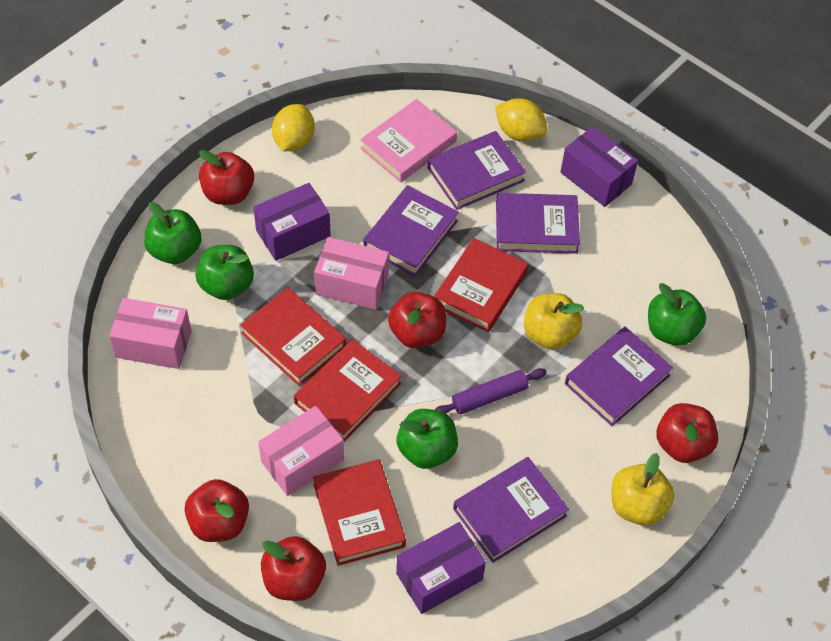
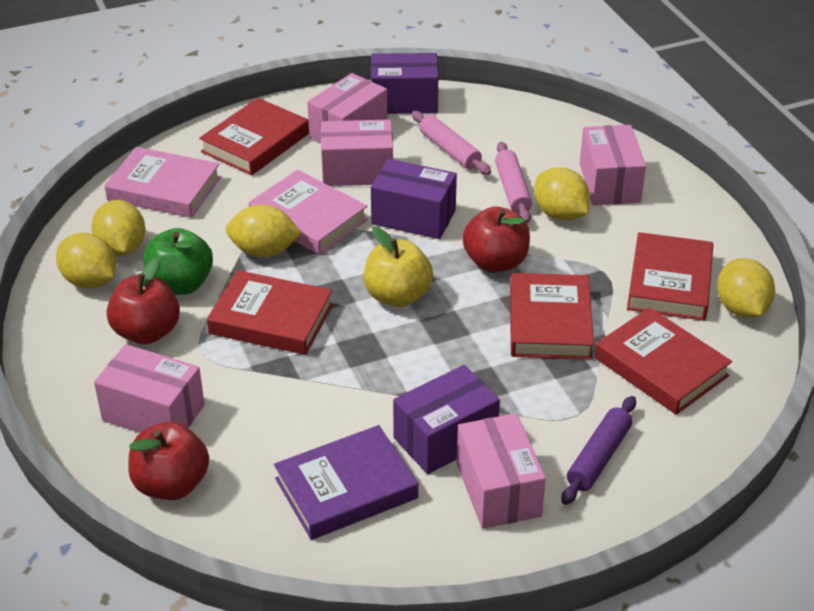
green apple: 4 -> 1
pink book: 1 -> 2
pink box: 3 -> 5
pink rolling pin: 0 -> 2
purple book: 5 -> 1
red apple: 5 -> 3
red book: 4 -> 5
yellow apple: 2 -> 1
yellow lemon: 2 -> 5

